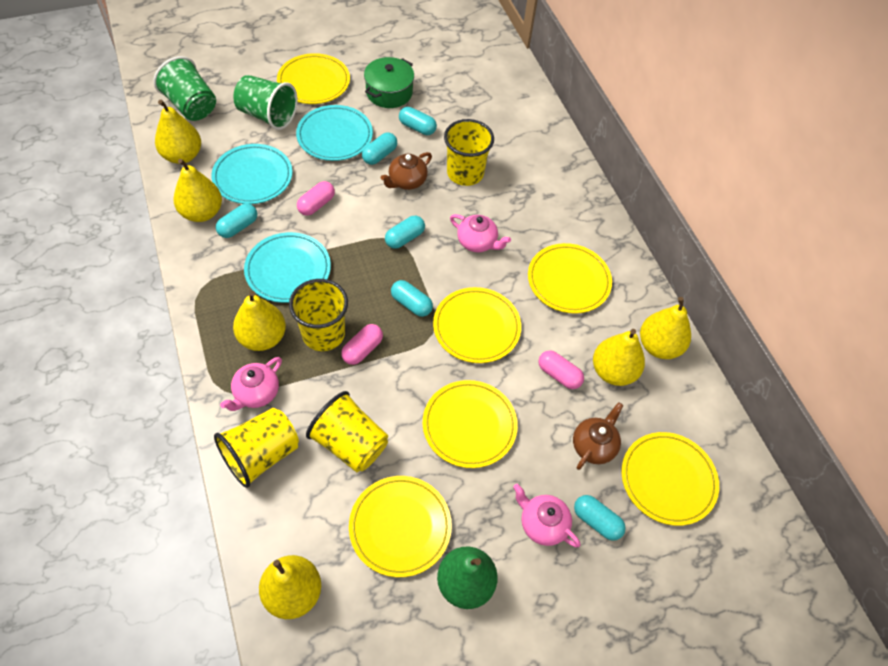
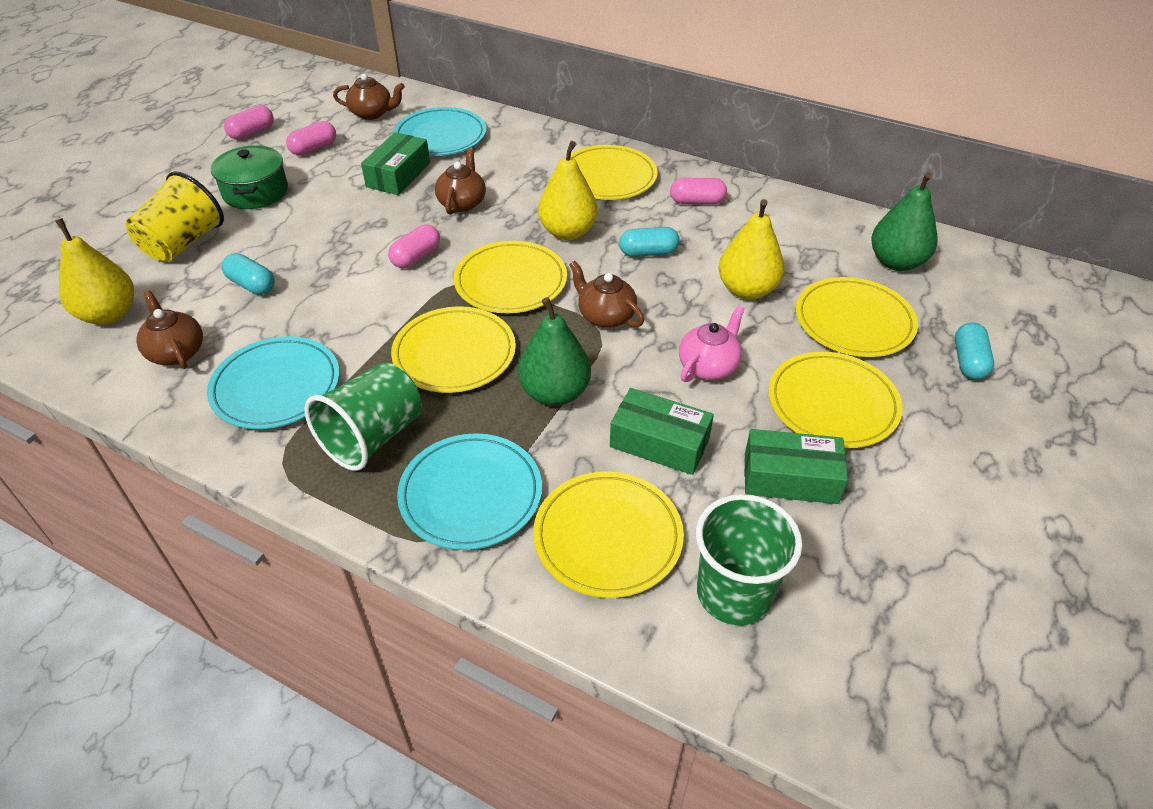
brown teapot: 2 -> 4
green box: 0 -> 3
green pear: 1 -> 2
pink capsule: 3 -> 4
pink teapot: 3 -> 1
turquoise capsule: 6 -> 3
yellow cup: 4 -> 1
yellow pear: 6 -> 3

